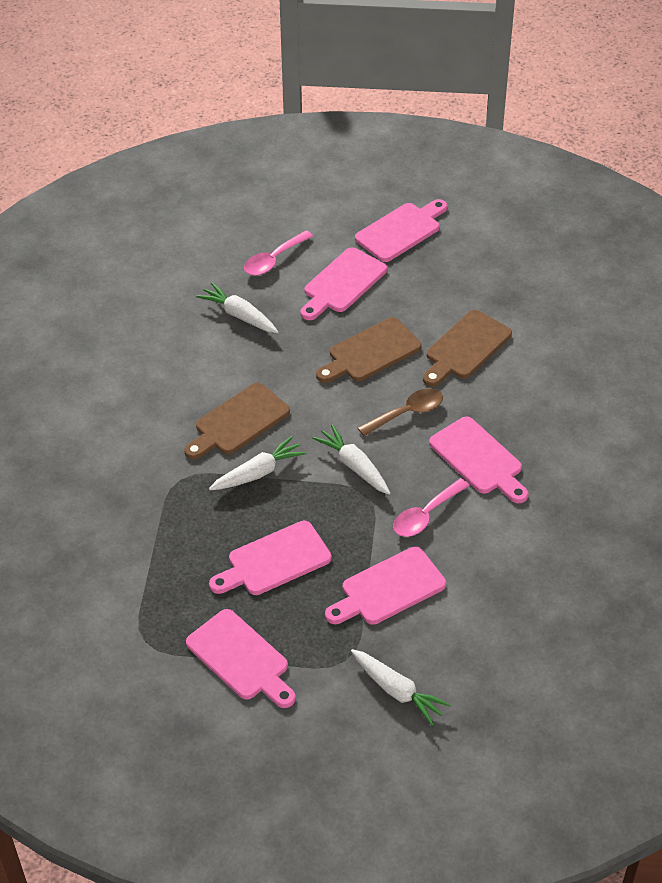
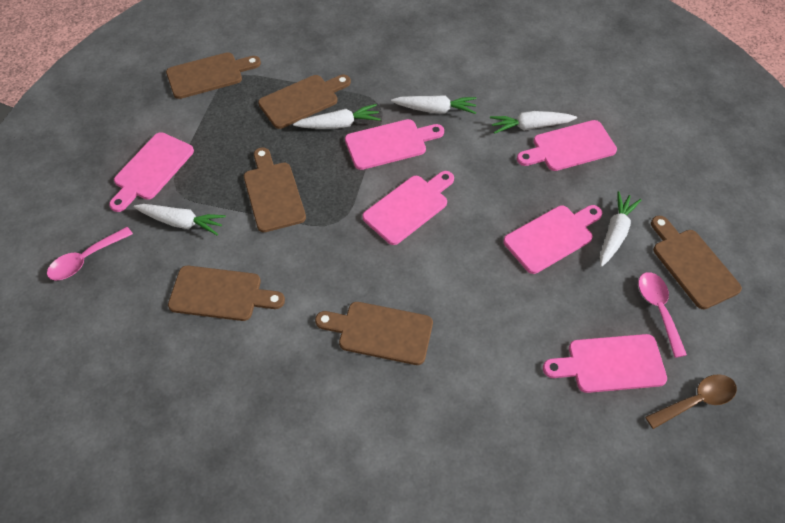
brown cutting board: 3 -> 6
white carrot: 4 -> 5

